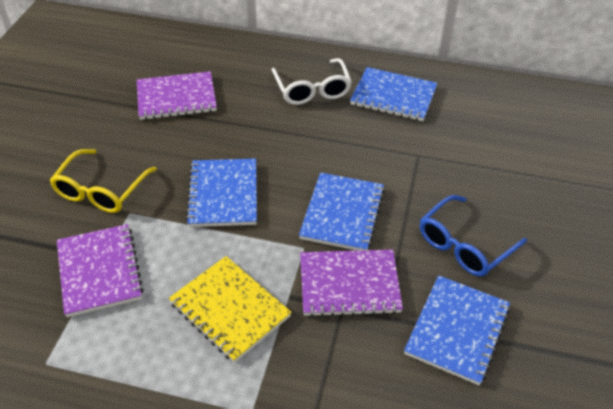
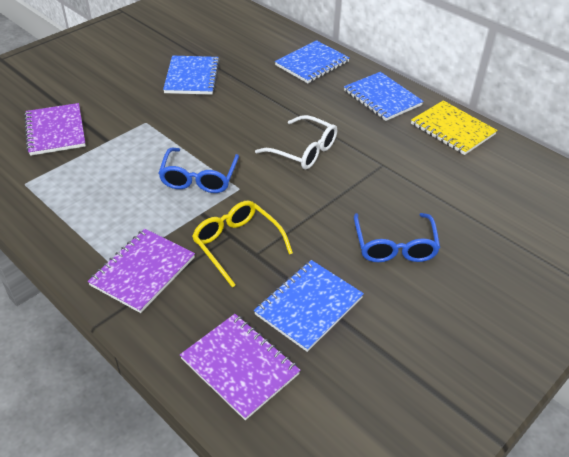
blue glasses: 1 -> 2

